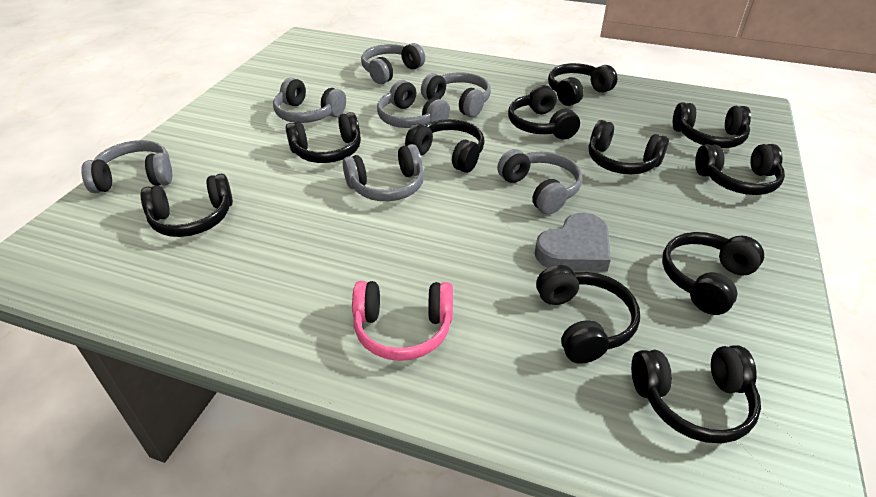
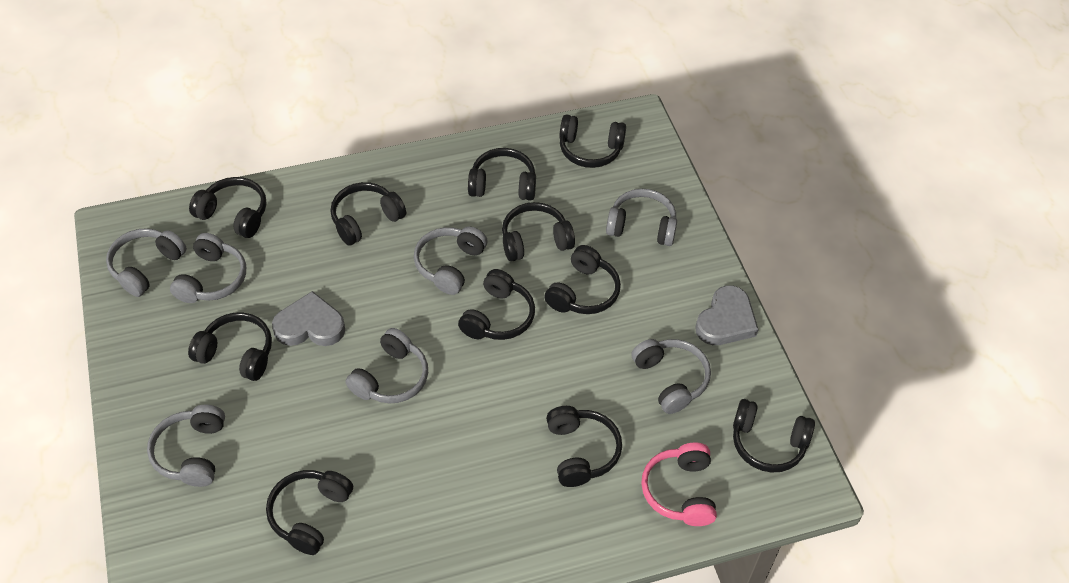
grey heart: 1 -> 2

